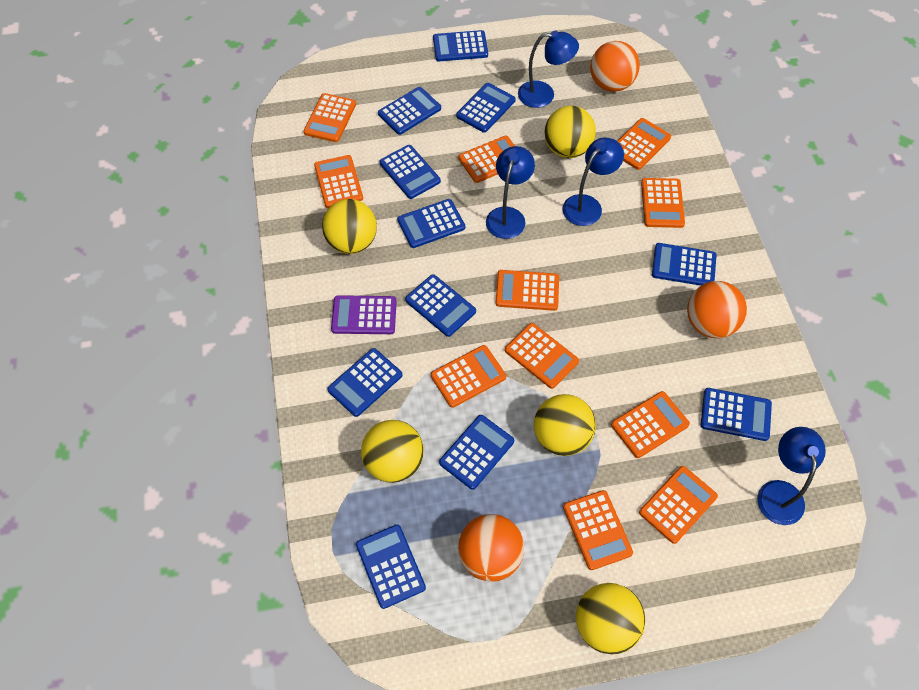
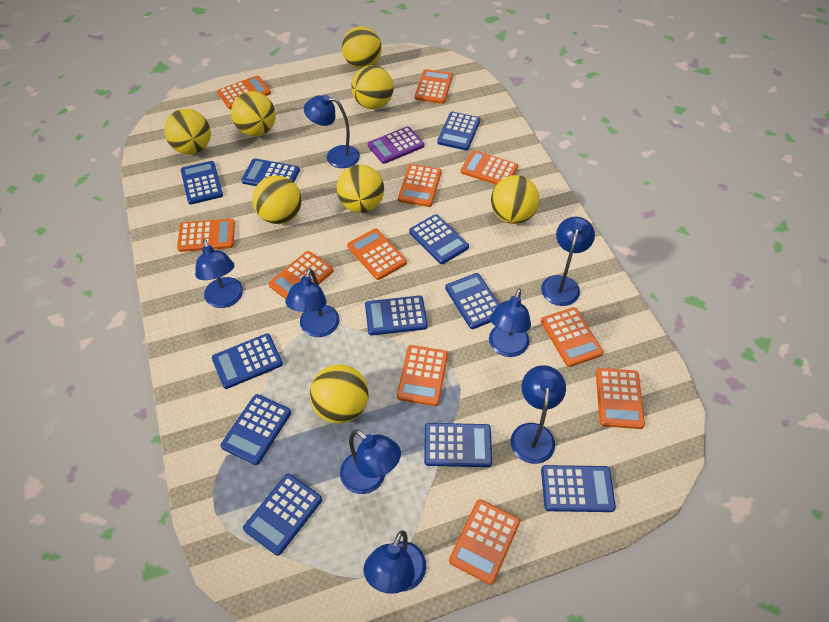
blue lamp: 4 -> 8
orange ball: 3 -> 0
yellow ball: 5 -> 8

